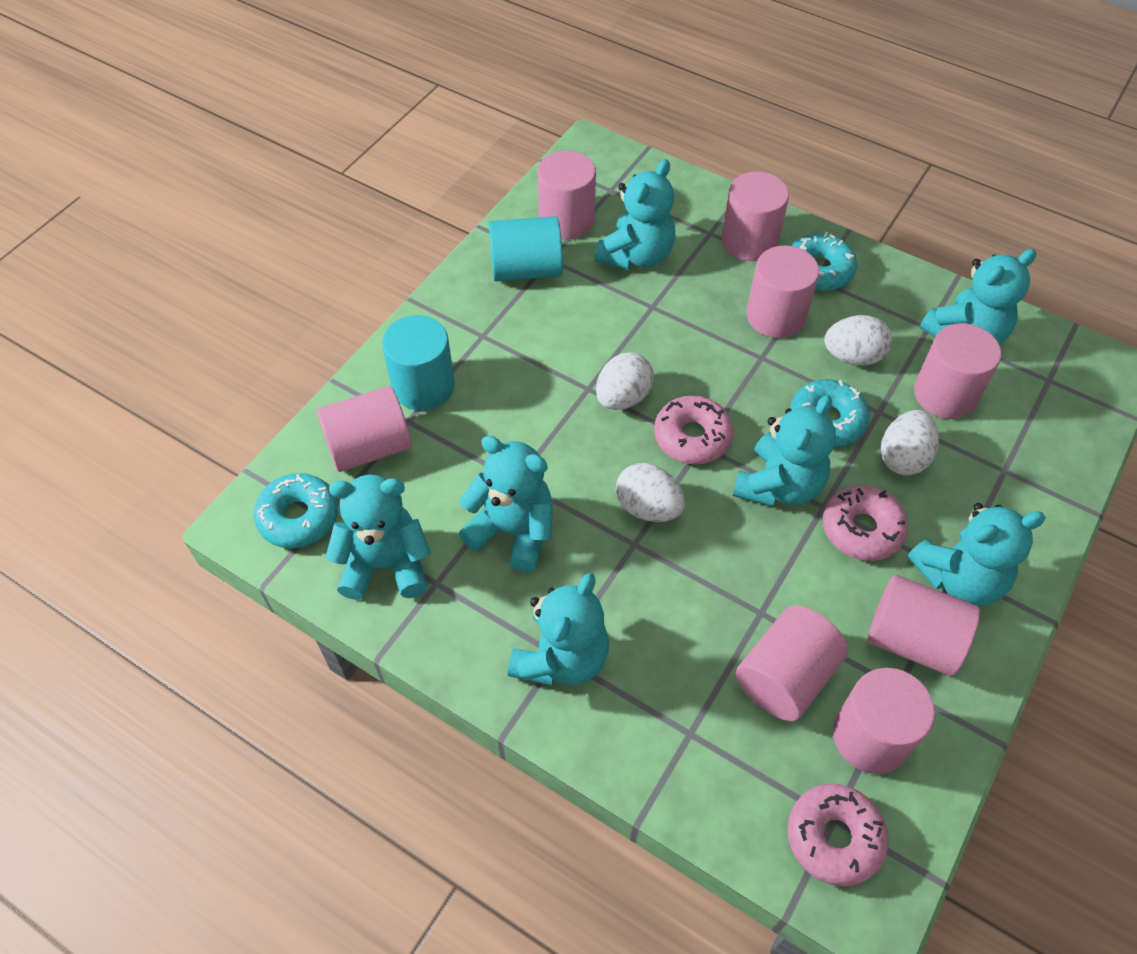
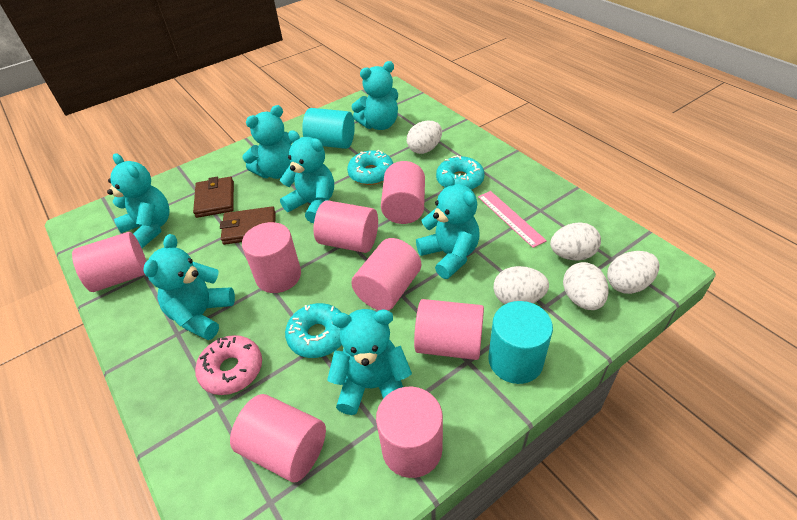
brown wallet: 0 -> 2
pink donut: 3 -> 1
pink ruler: 0 -> 1
white egg: 4 -> 5

